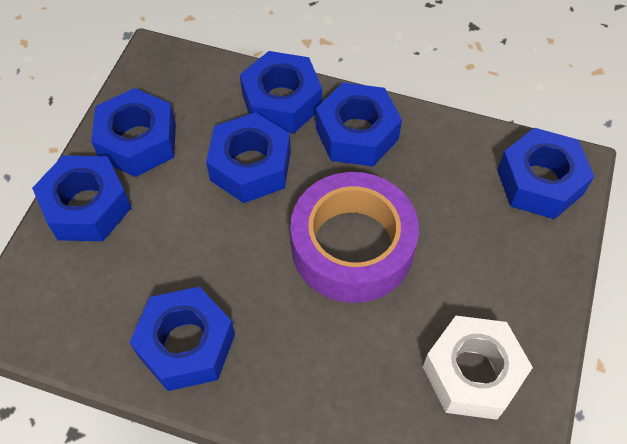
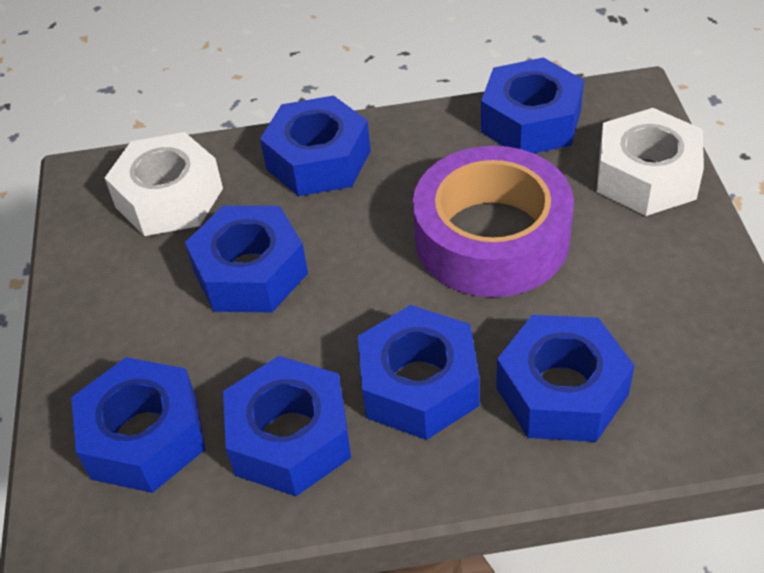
white nut: 1 -> 2

